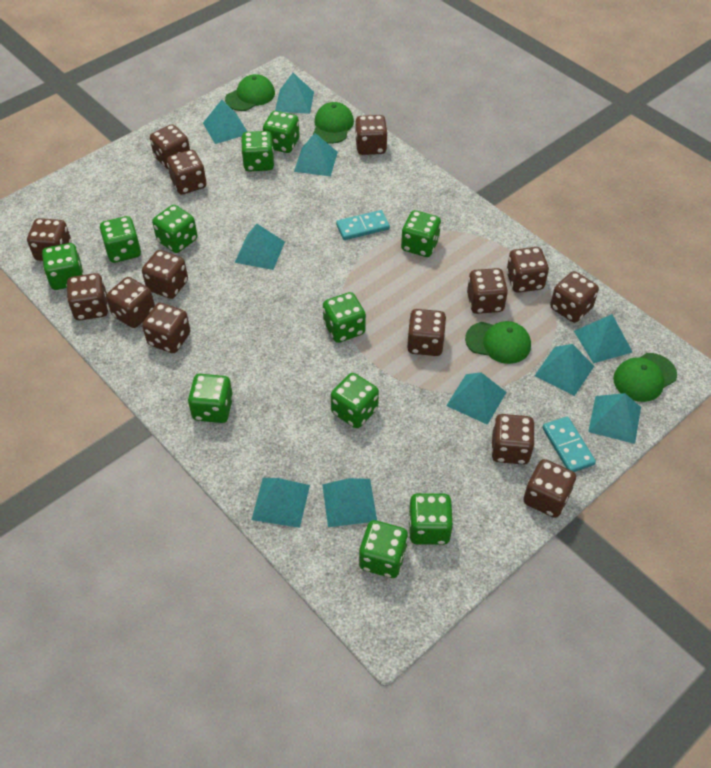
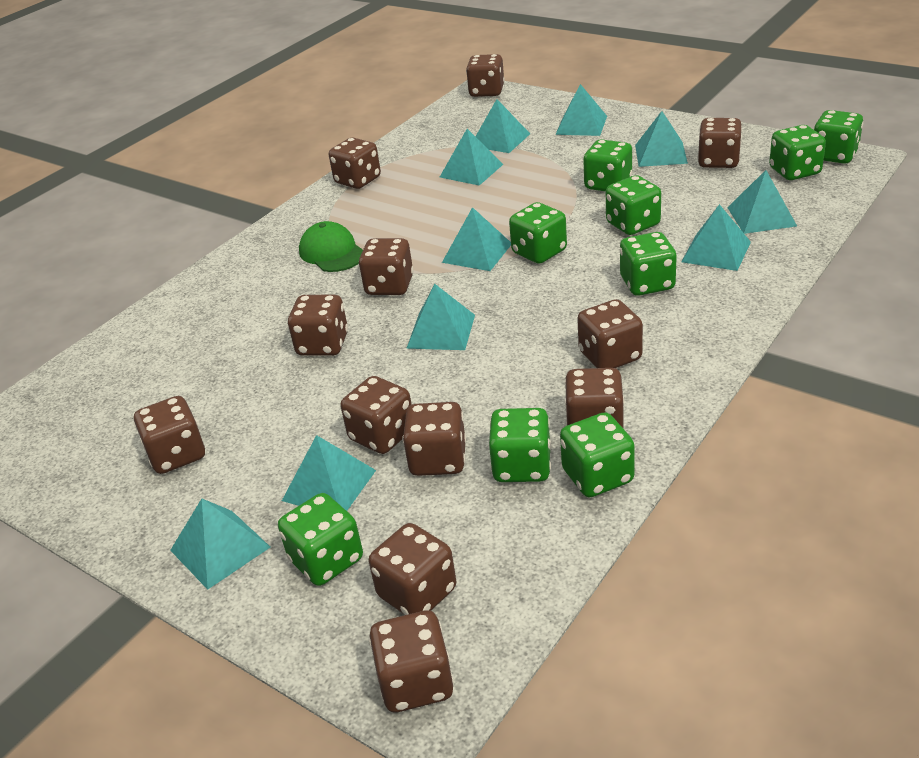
brown dice: 14 -> 12
green cap: 4 -> 1
green dice: 11 -> 9
turquoise domino: 2 -> 0

